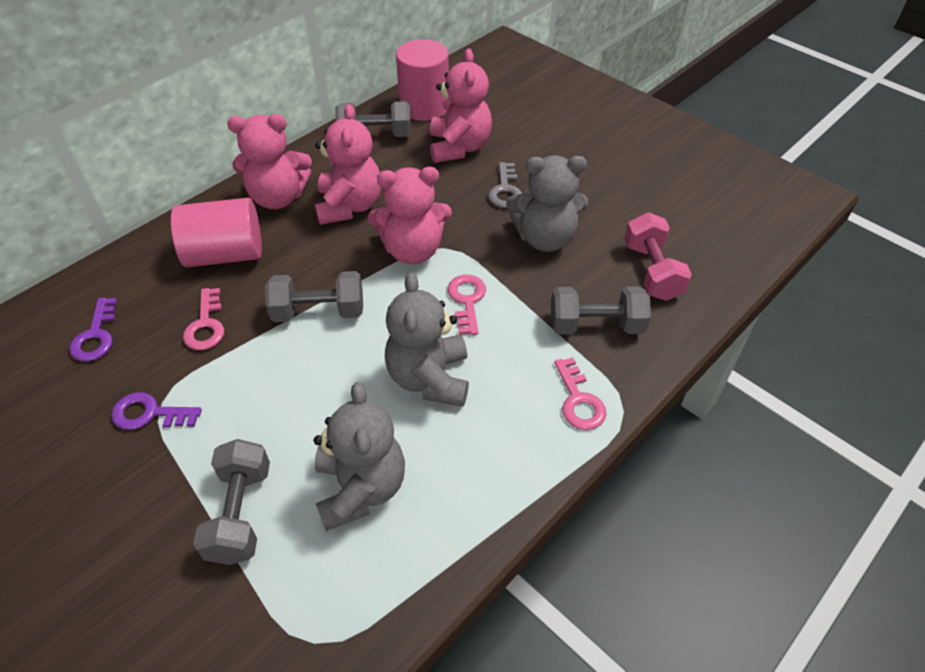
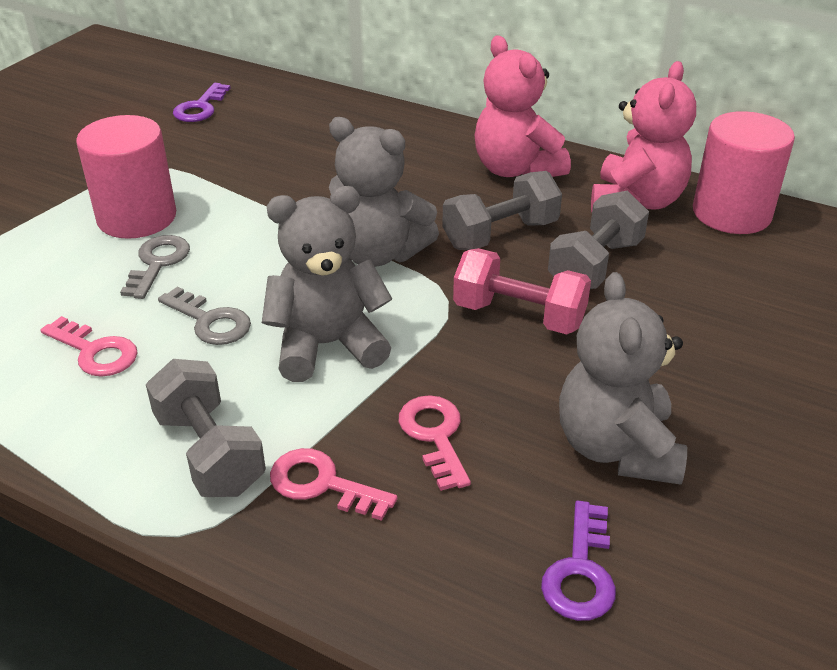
grey dumbbell: 4 -> 3
grey key: 1 -> 2
pink teddy bear: 4 -> 2

